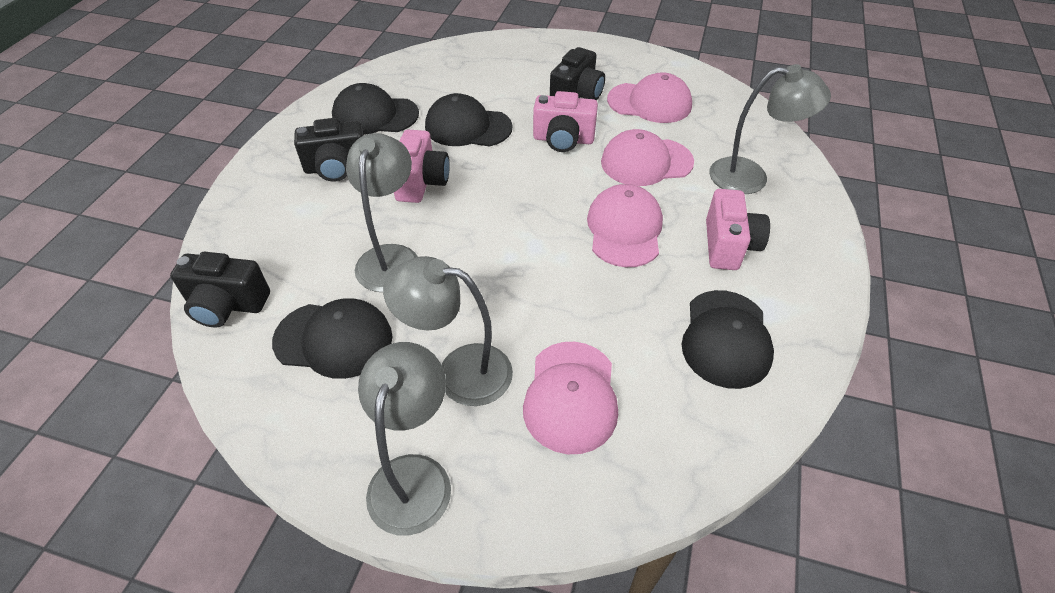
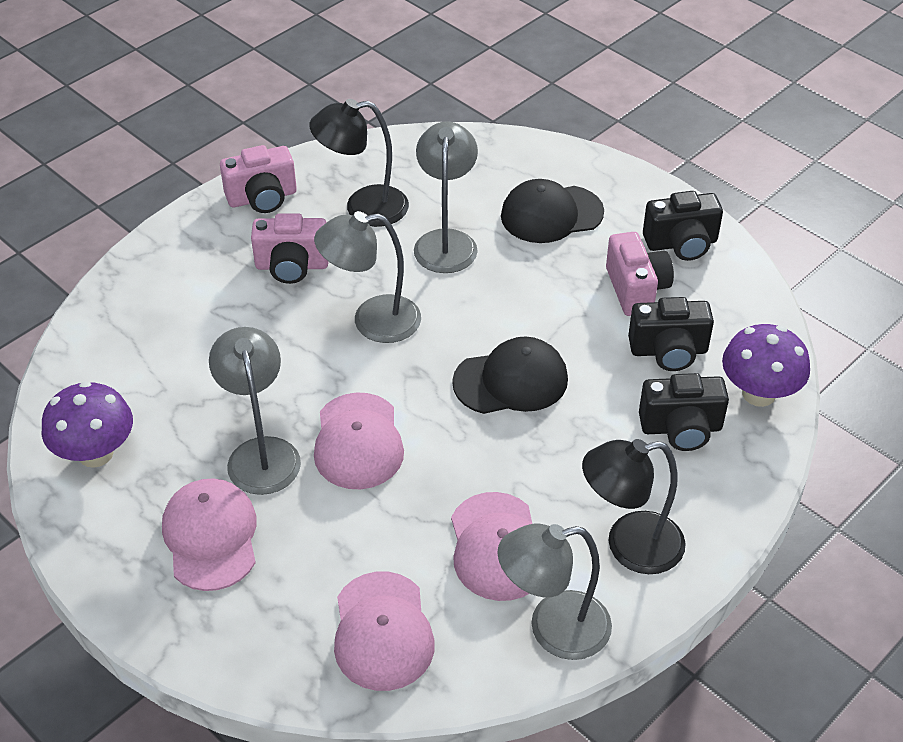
black cap: 4 -> 2
black lamp: 0 -> 2
purple mushroom: 0 -> 2

